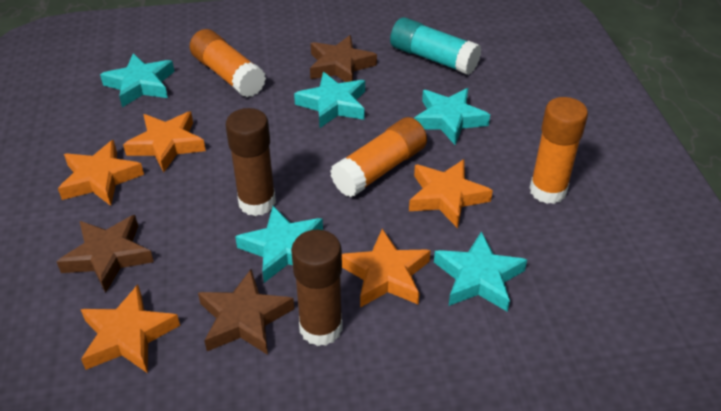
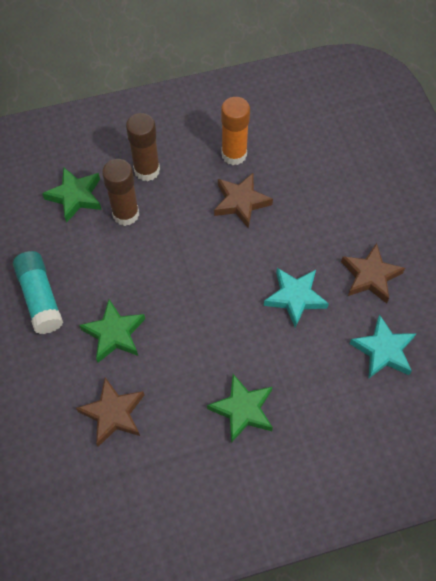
green star: 0 -> 3
orange glue stick: 3 -> 1
orange star: 5 -> 0
turquoise star: 5 -> 2

